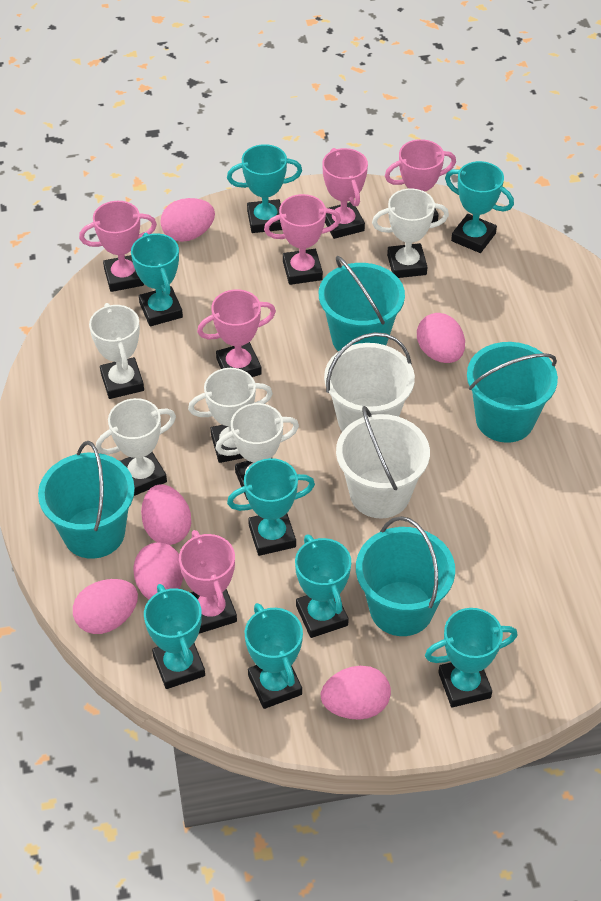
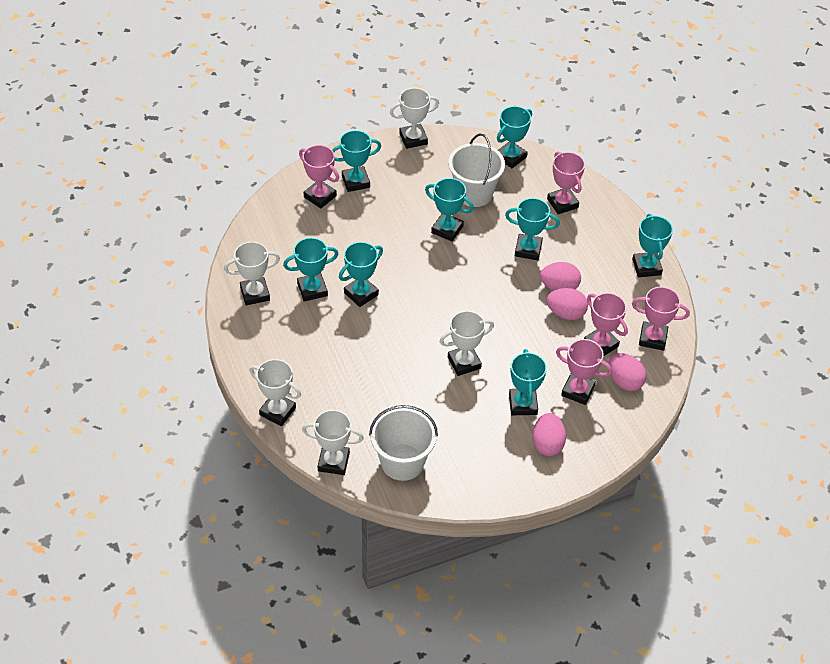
pink egg: 6 -> 4
pink trophy: 6 -> 5
turquoise bucket: 4 -> 0

